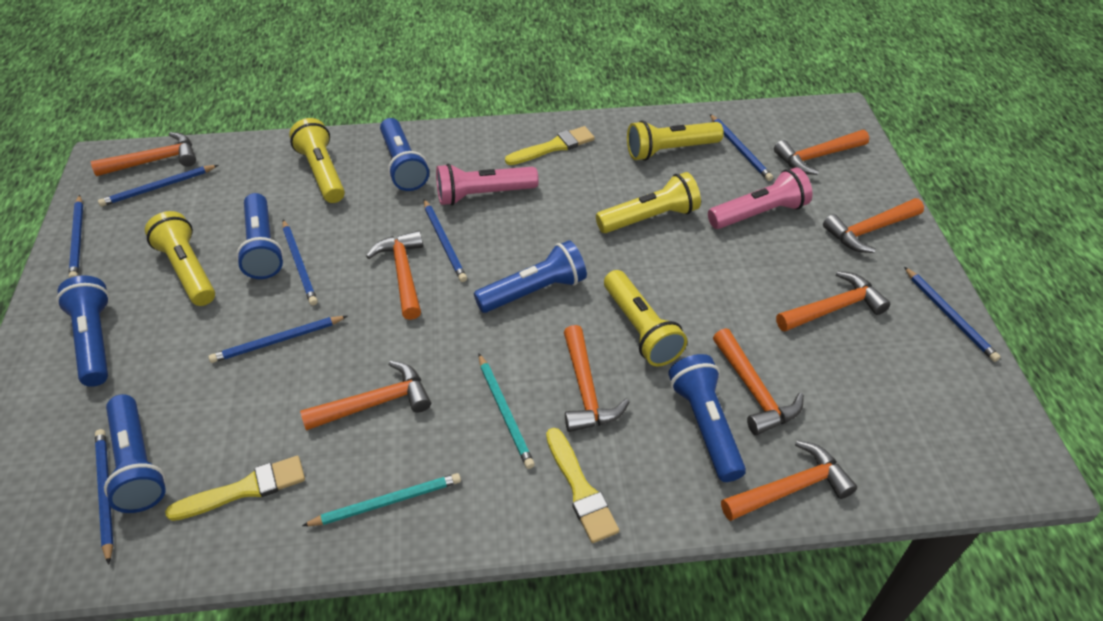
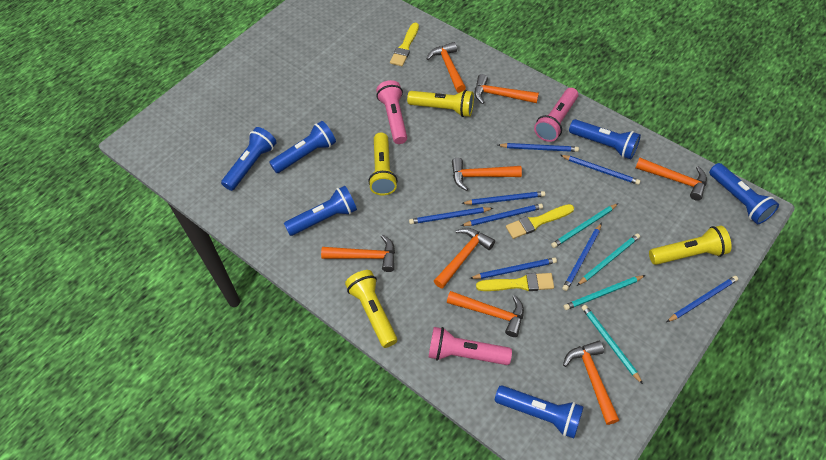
orange hammer: 9 -> 8
pink flashlight: 2 -> 3
turquoise pencil: 2 -> 4
yellow flashlight: 5 -> 4

